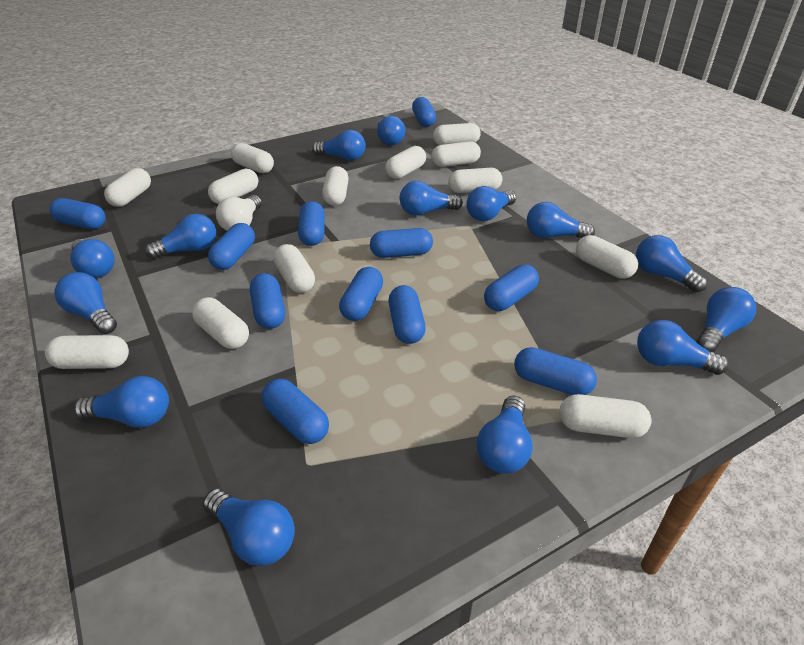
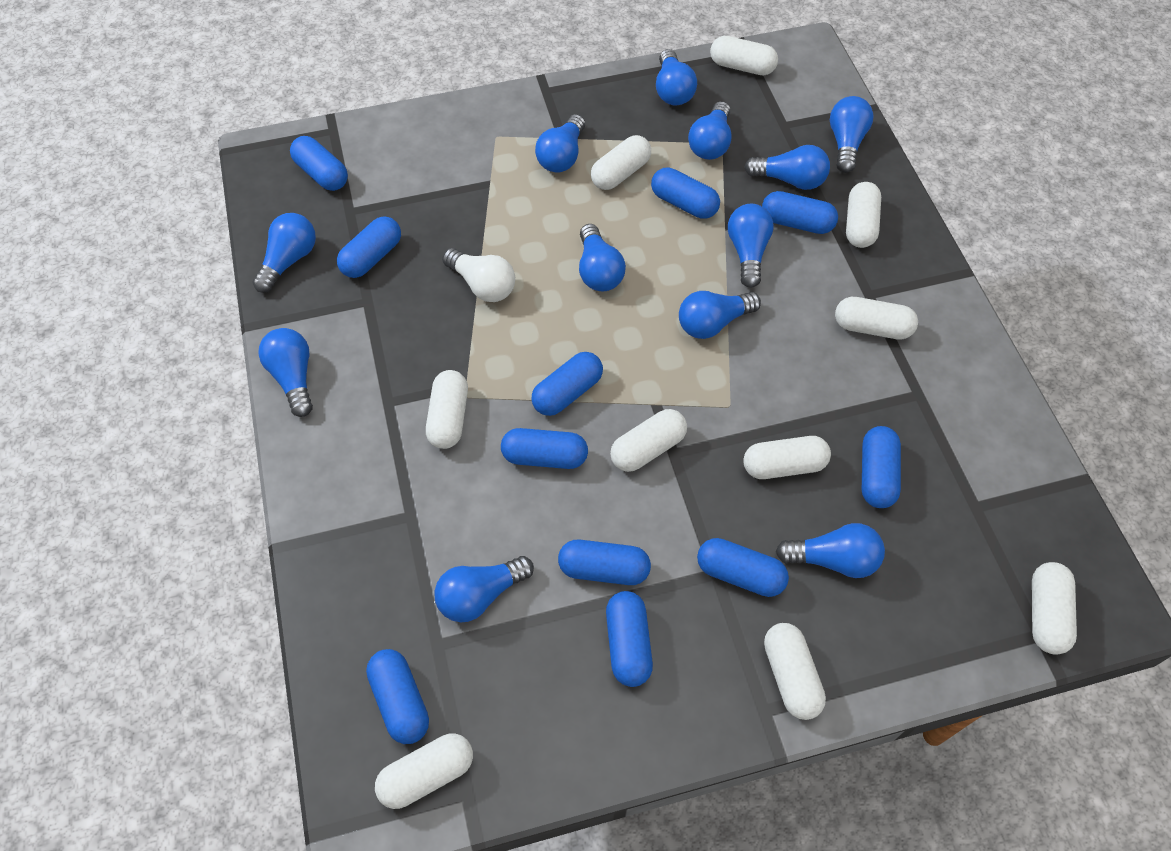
blue light bulb: 14 -> 12
white capsule: 13 -> 10

